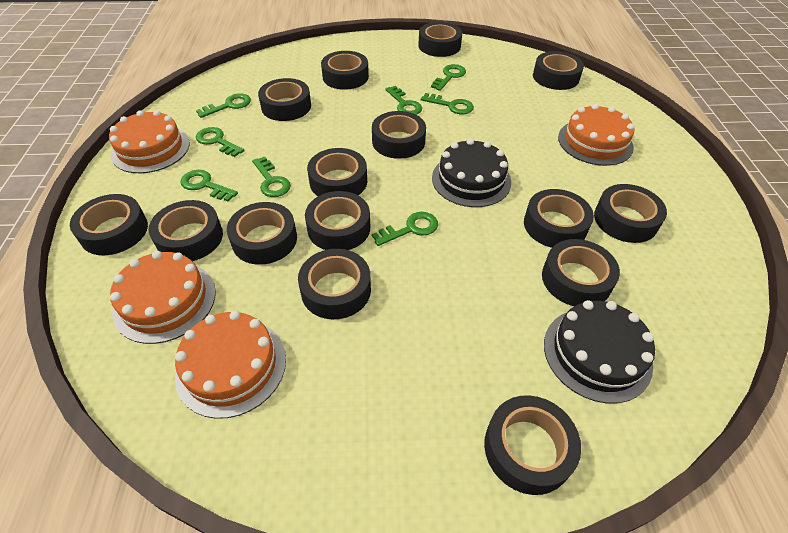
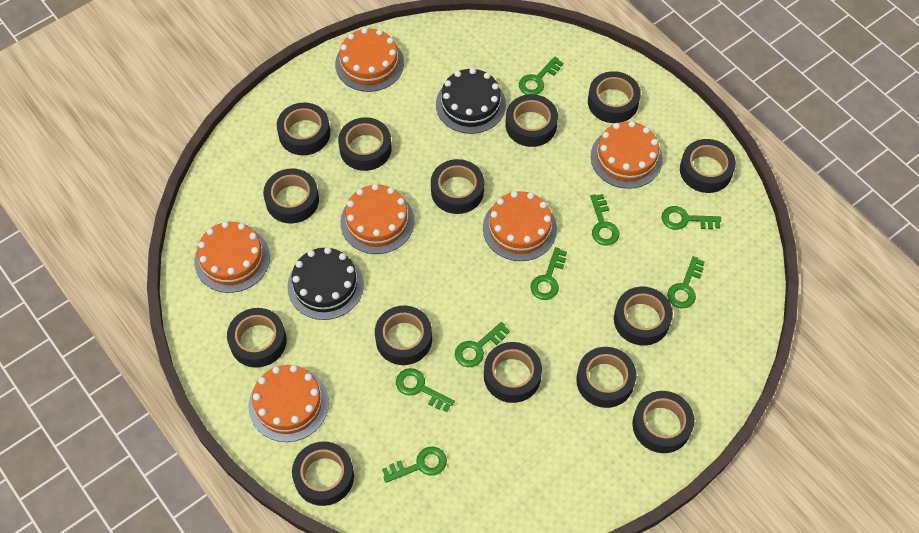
black tape: 15 -> 14
orange cake: 4 -> 6

